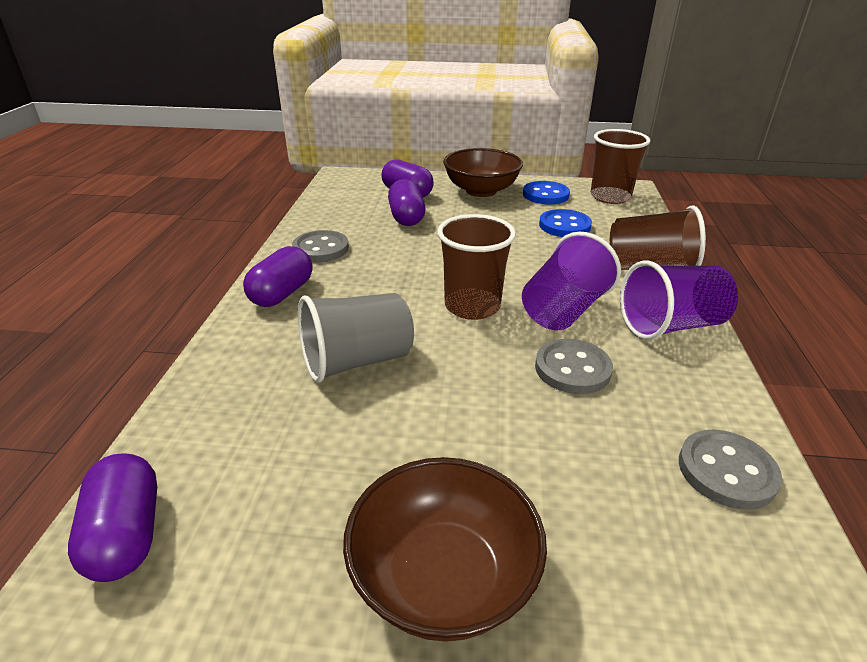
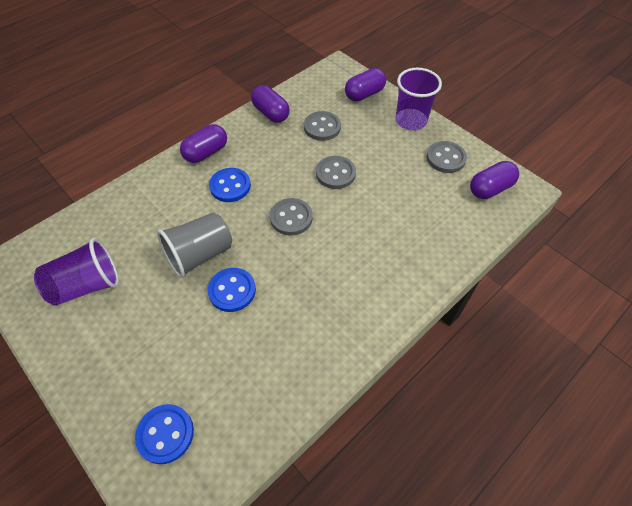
blue button: 2 -> 3
brown bowl: 2 -> 0
brown cup: 3 -> 0
grey button: 3 -> 4

